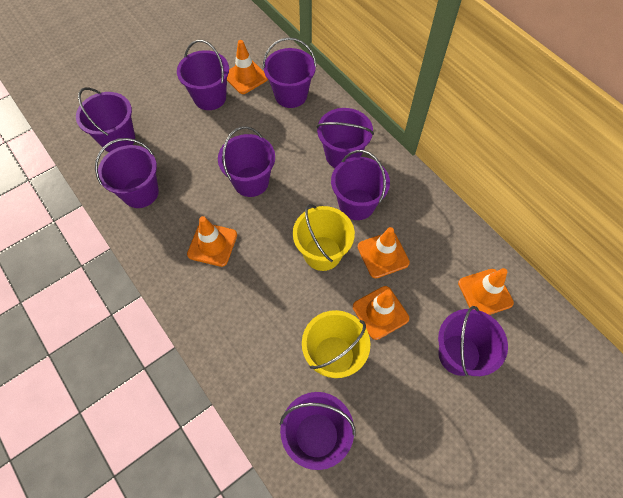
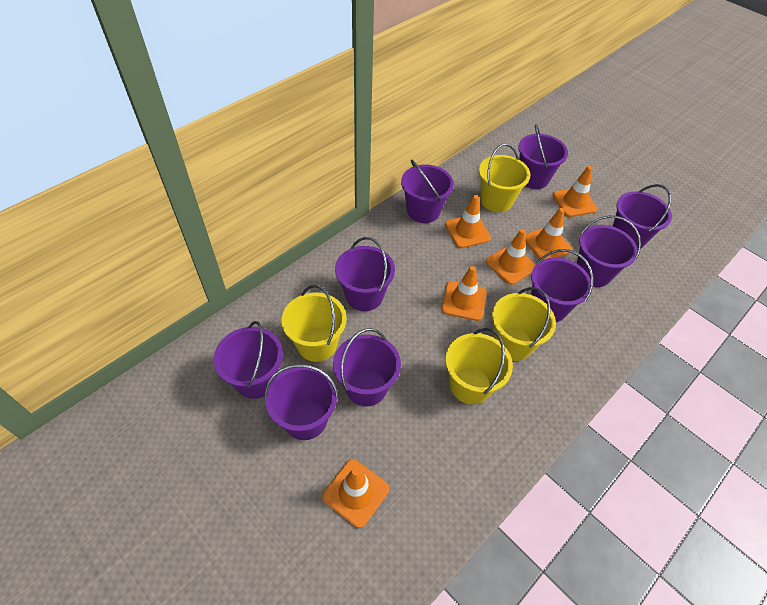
orange traffic cone: 5 -> 6
yellow bucket: 2 -> 4

